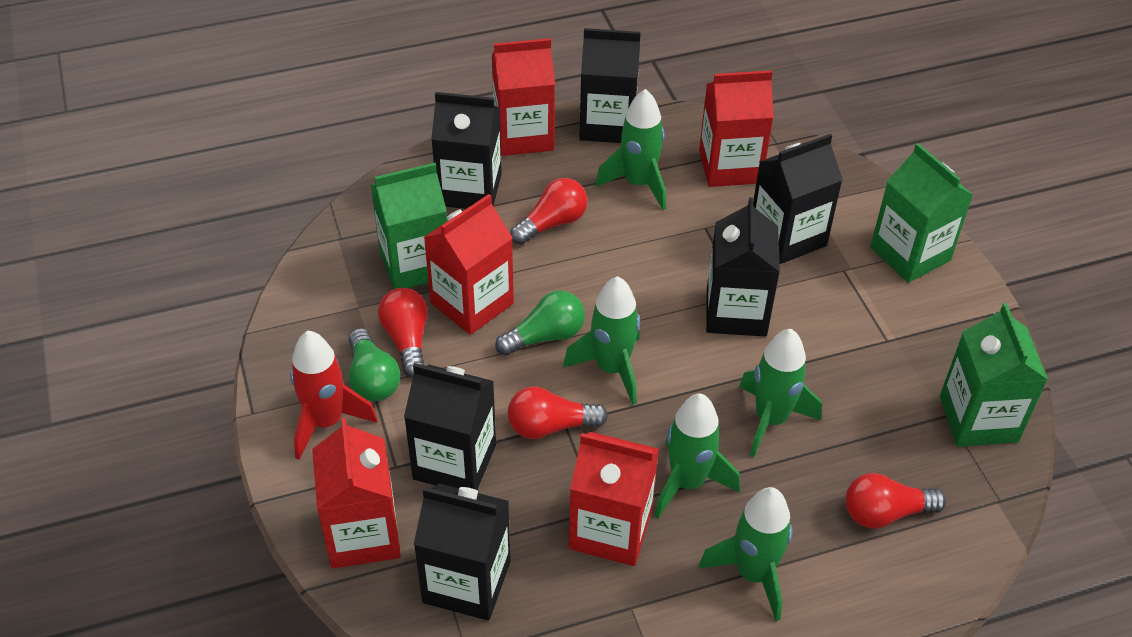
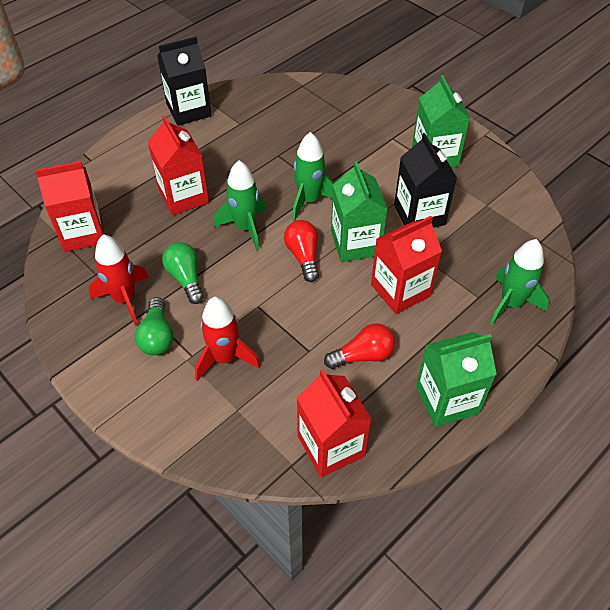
black carton: 6 -> 2
green rocket: 5 -> 3
red carton: 5 -> 4
red light bulb: 4 -> 2
red rocket: 1 -> 2

